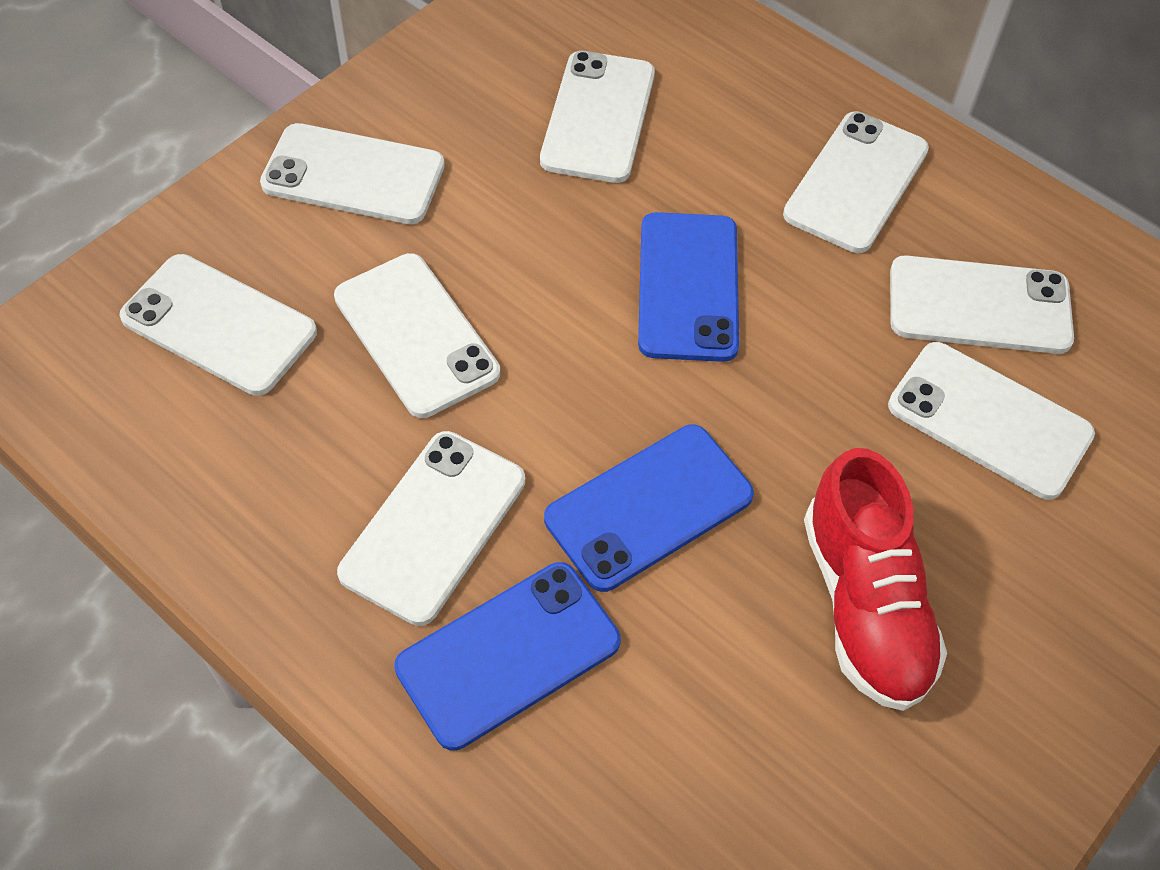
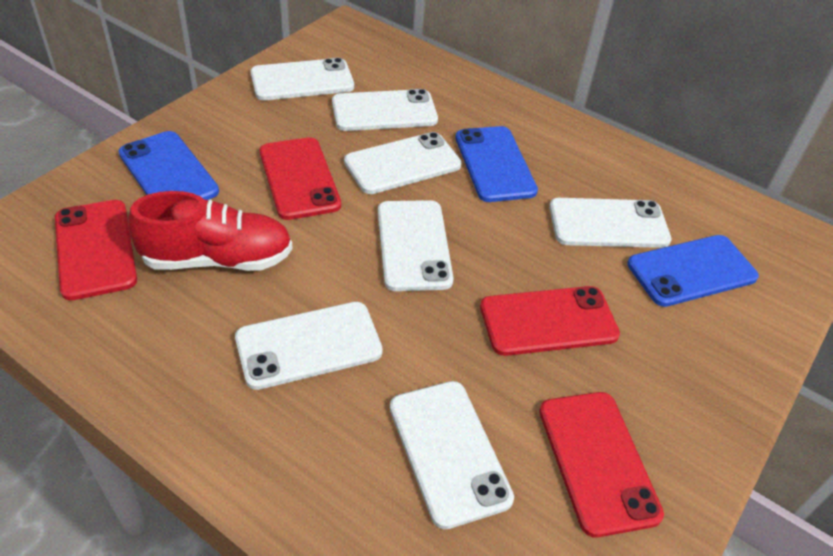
red phone: 0 -> 4
white phone: 8 -> 7

